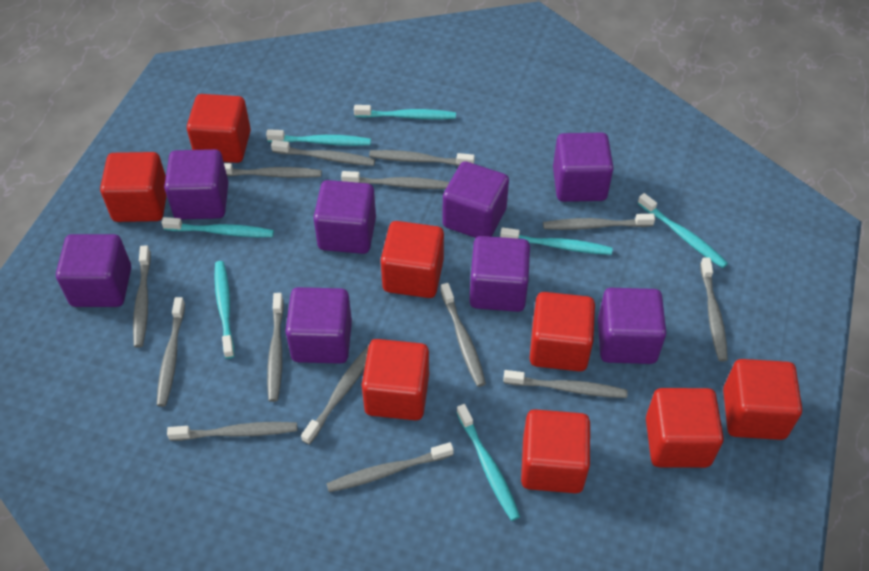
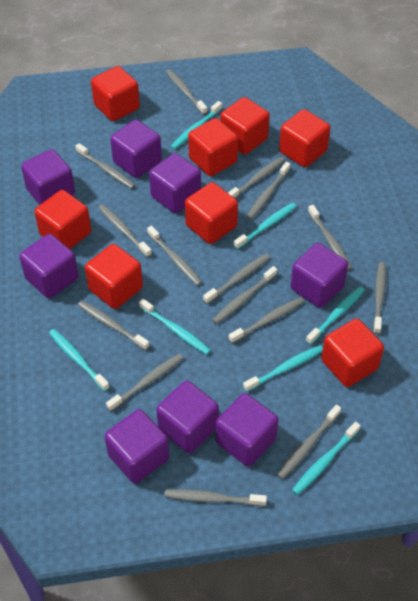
grey toothbrush: 14 -> 15

